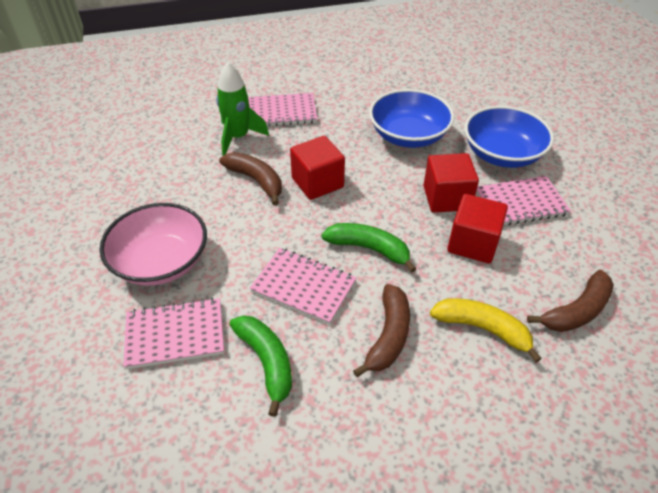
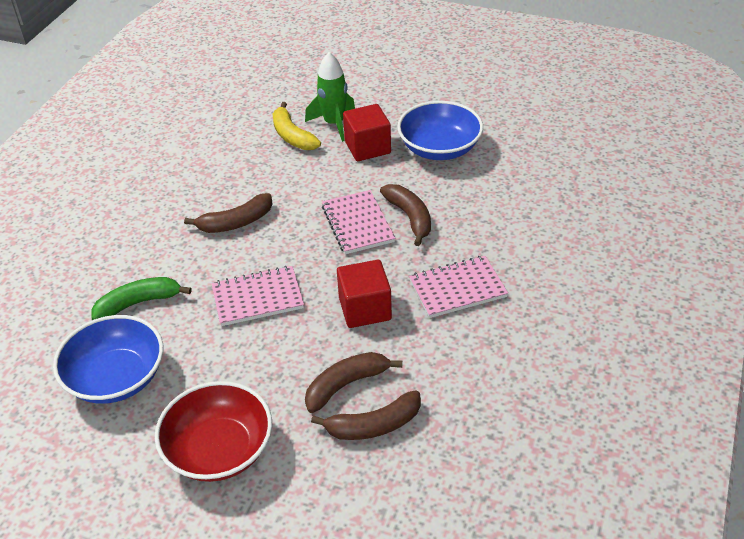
brown banana: 3 -> 4
green banana: 2 -> 1
pink bowl: 1 -> 0
pink notebook: 4 -> 3
red bowl: 0 -> 1
red cube: 3 -> 2

